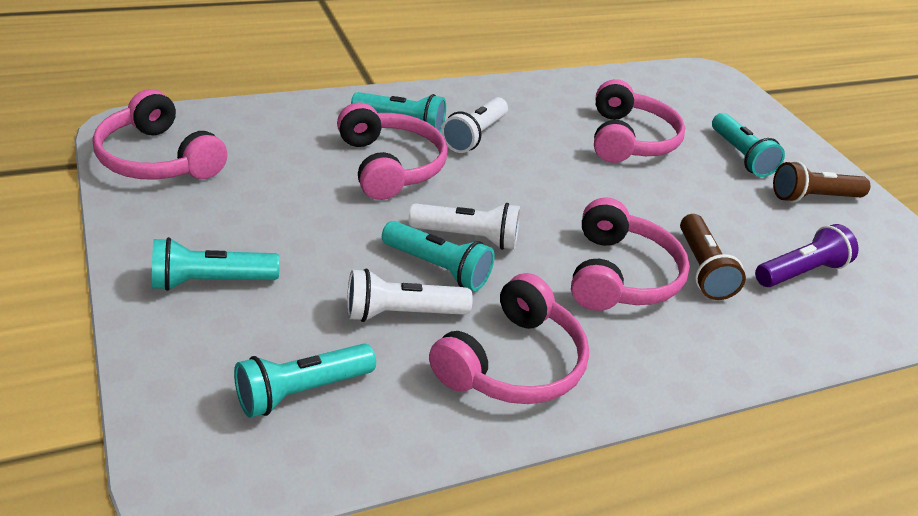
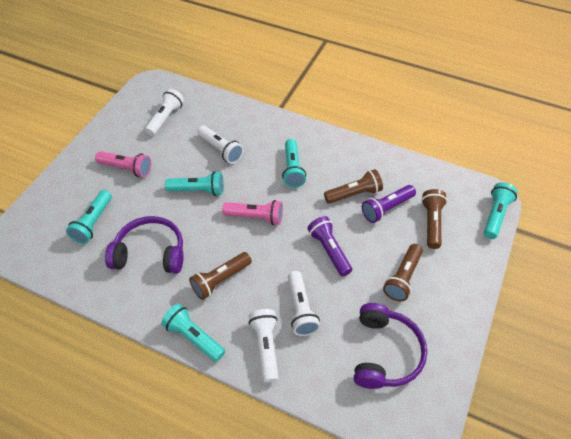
brown flashlight: 2 -> 4
pink flashlight: 0 -> 2
pink headphones: 5 -> 0
purple flashlight: 1 -> 2
purple headphones: 0 -> 2
white flashlight: 3 -> 4

